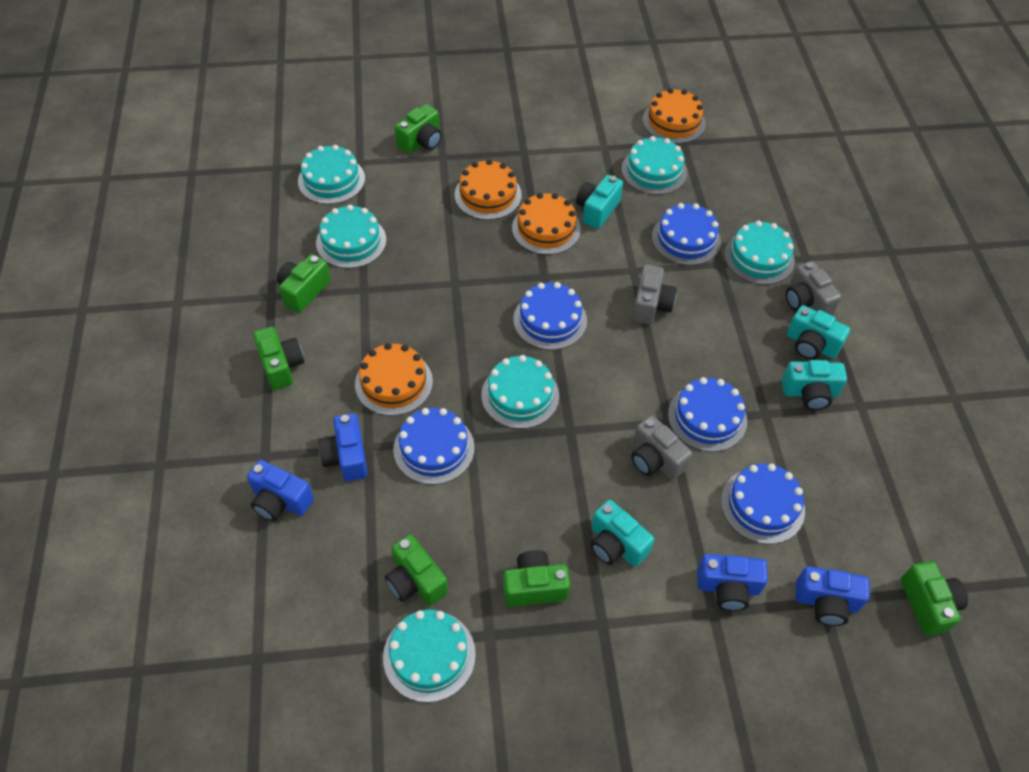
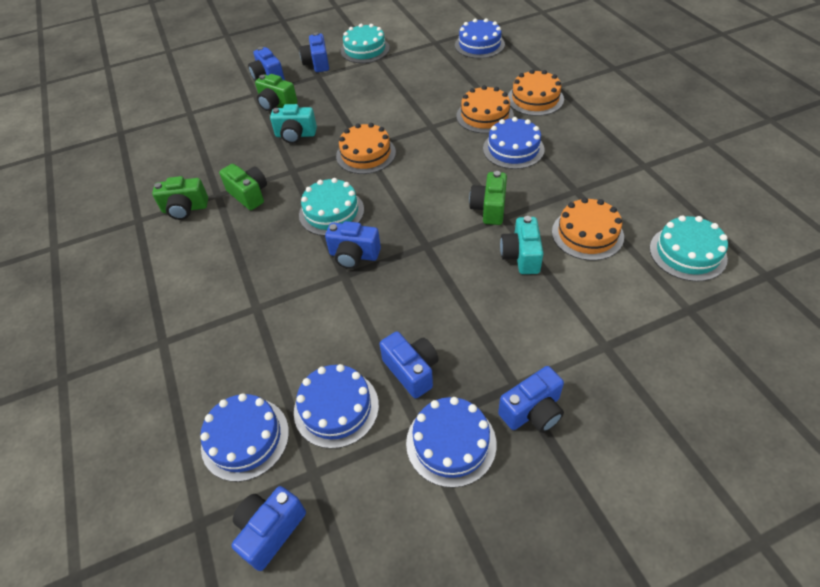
blue camera: 4 -> 6
green camera: 6 -> 4
grey camera: 3 -> 0
turquoise cake: 6 -> 3
turquoise camera: 4 -> 2

